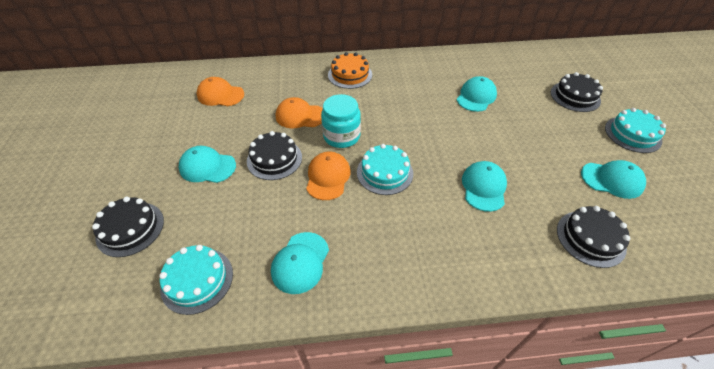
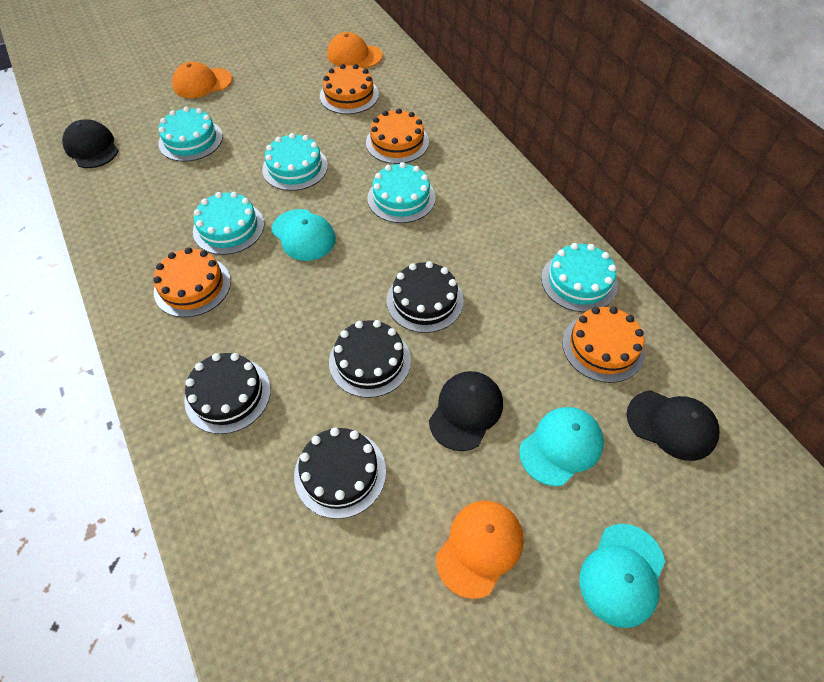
black cap: 0 -> 3
orange cake: 1 -> 4
turquoise cake: 3 -> 5
turquoise cap: 5 -> 3
turquoise jar: 1 -> 0

